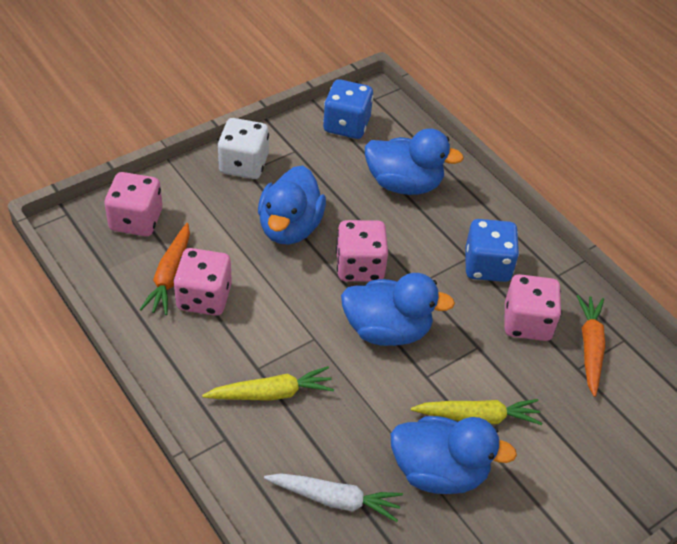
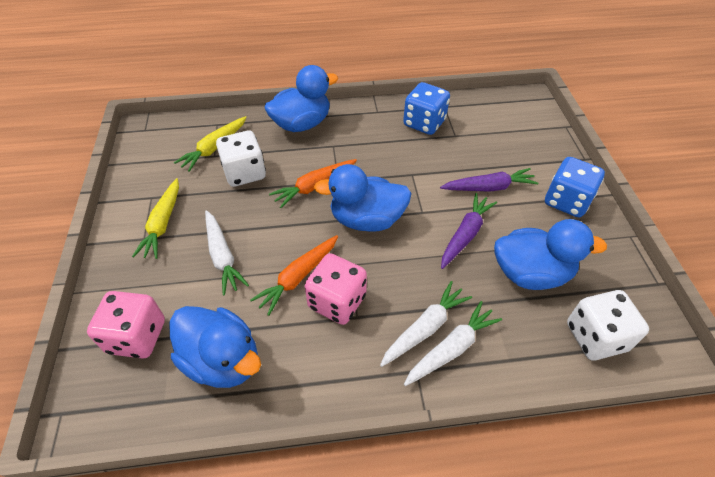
pink dice: 4 -> 2
purple carrot: 0 -> 2
white carrot: 1 -> 3
white dice: 1 -> 2

